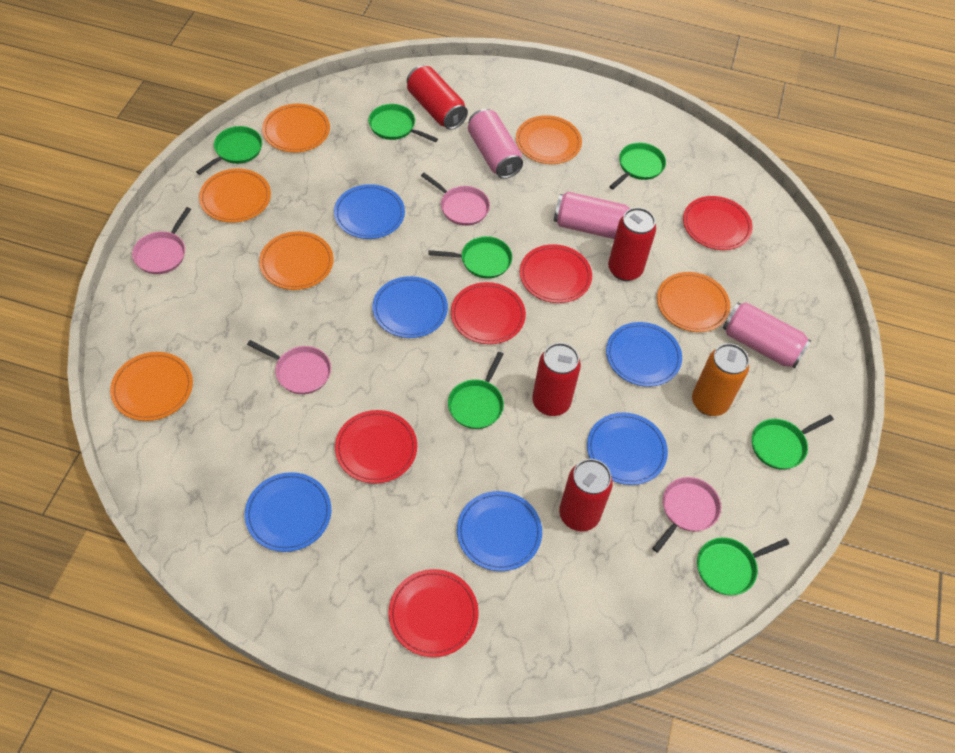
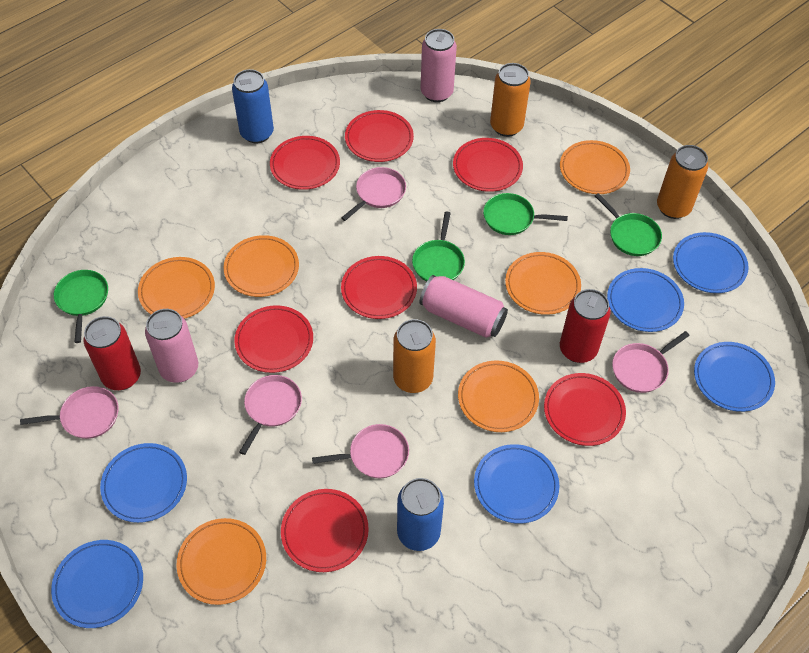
blue can: 0 -> 2
green pan: 7 -> 4
orange can: 1 -> 3
pink pan: 4 -> 5
red can: 4 -> 2
red plate: 5 -> 7

